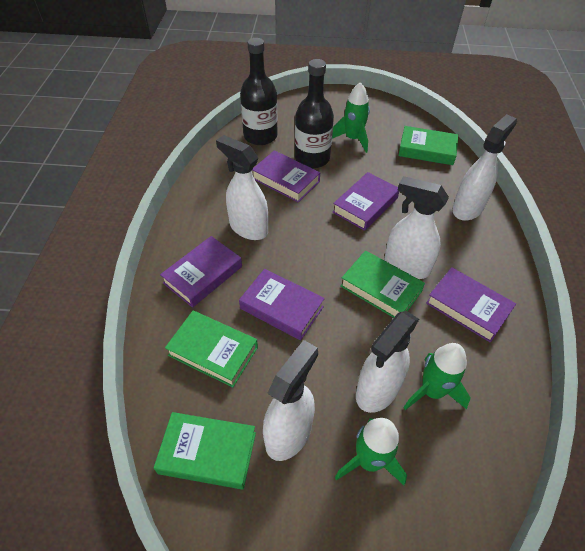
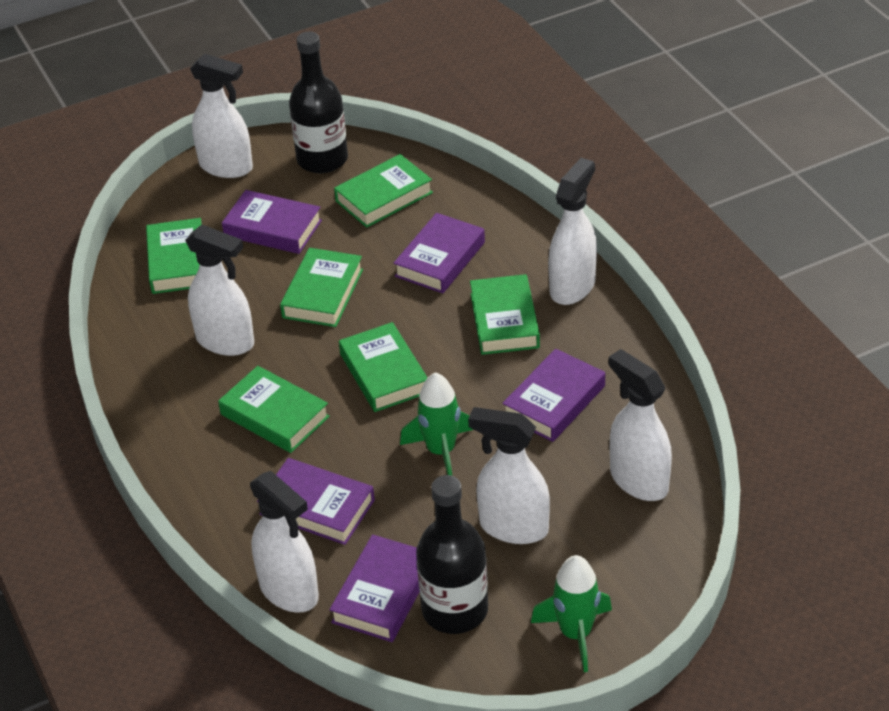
green book: 4 -> 6
green rocket: 3 -> 2
white spray bottle: 5 -> 6

